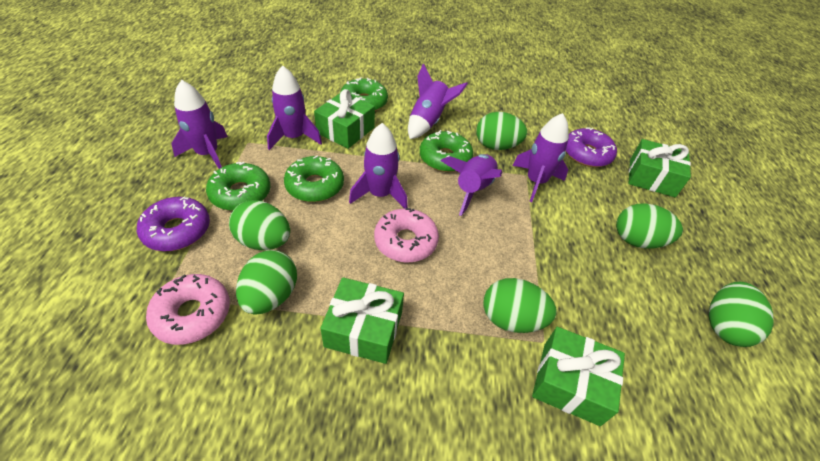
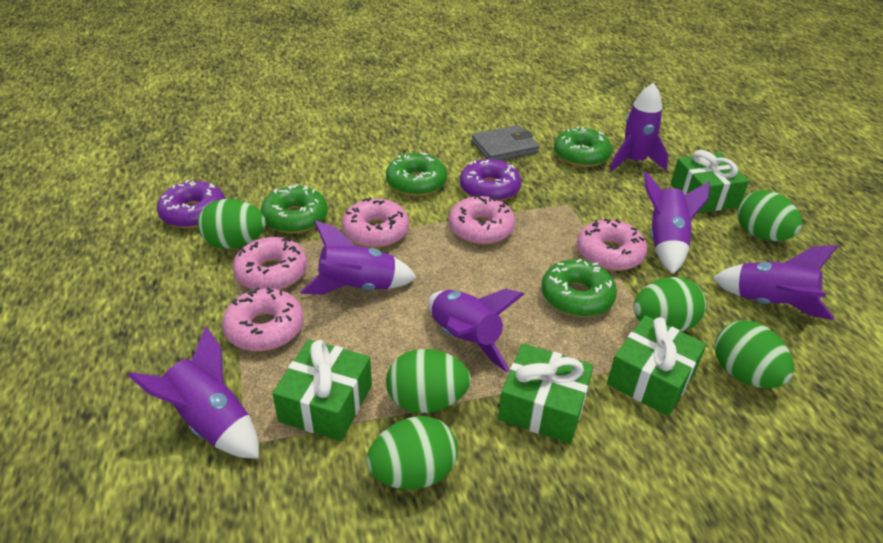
grey wallet: 0 -> 1
pink donut: 2 -> 5

